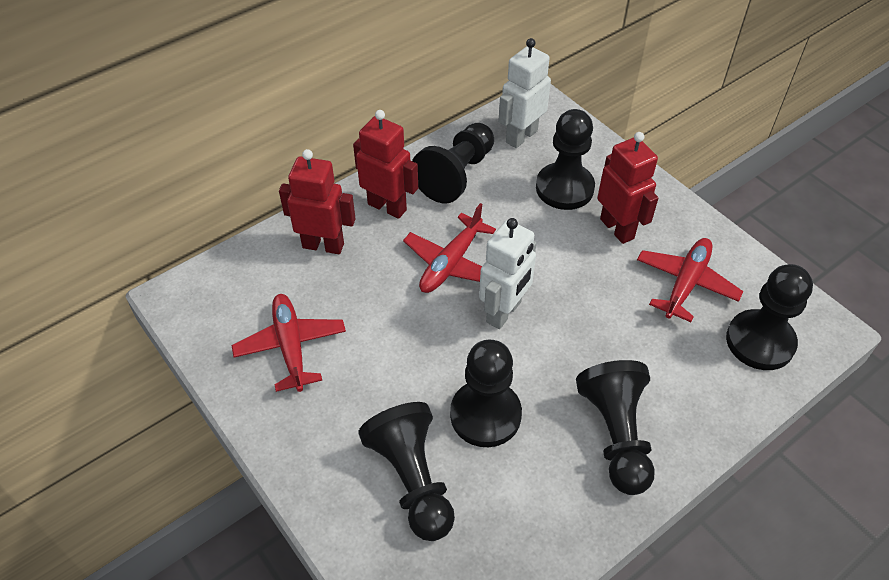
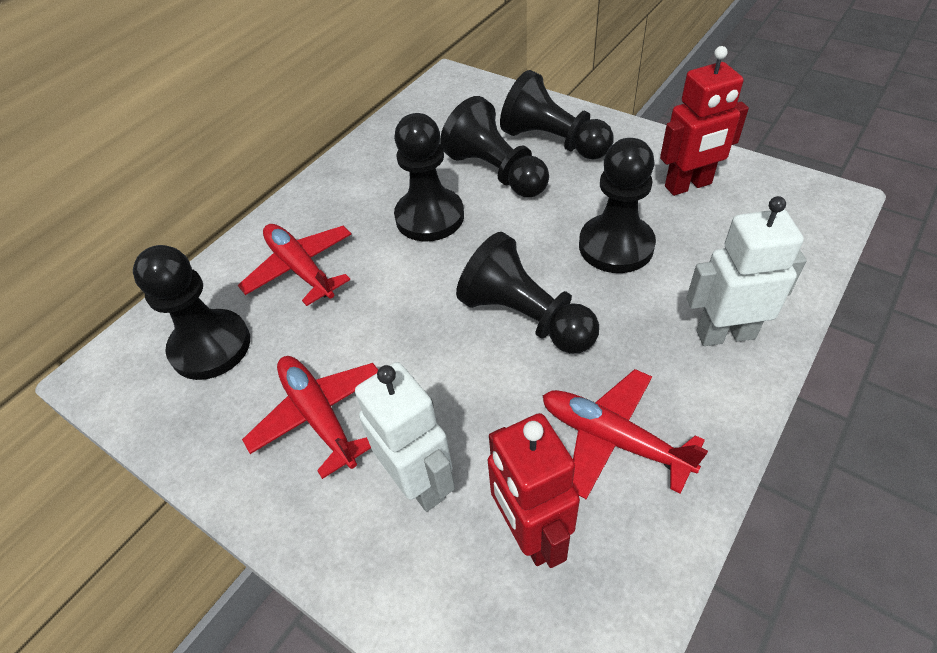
red robot: 3 -> 2

